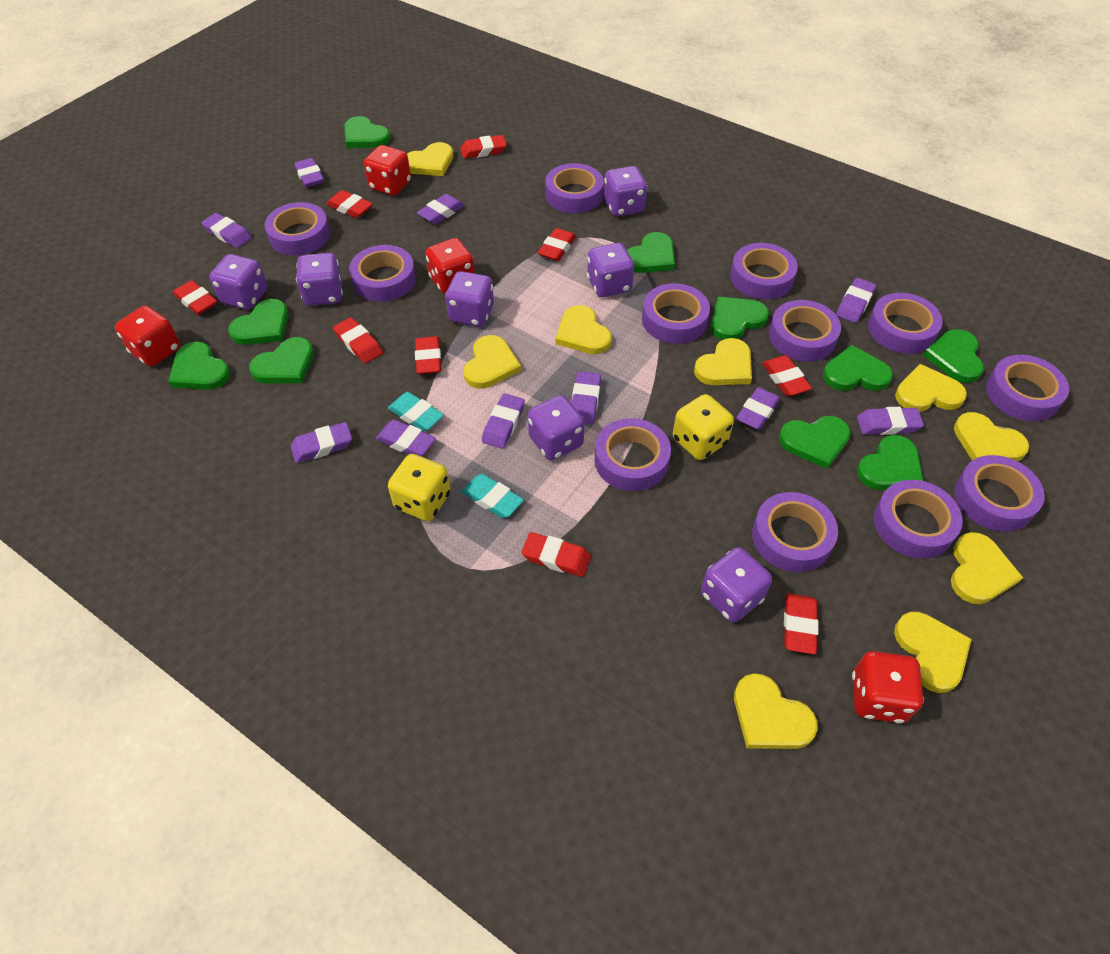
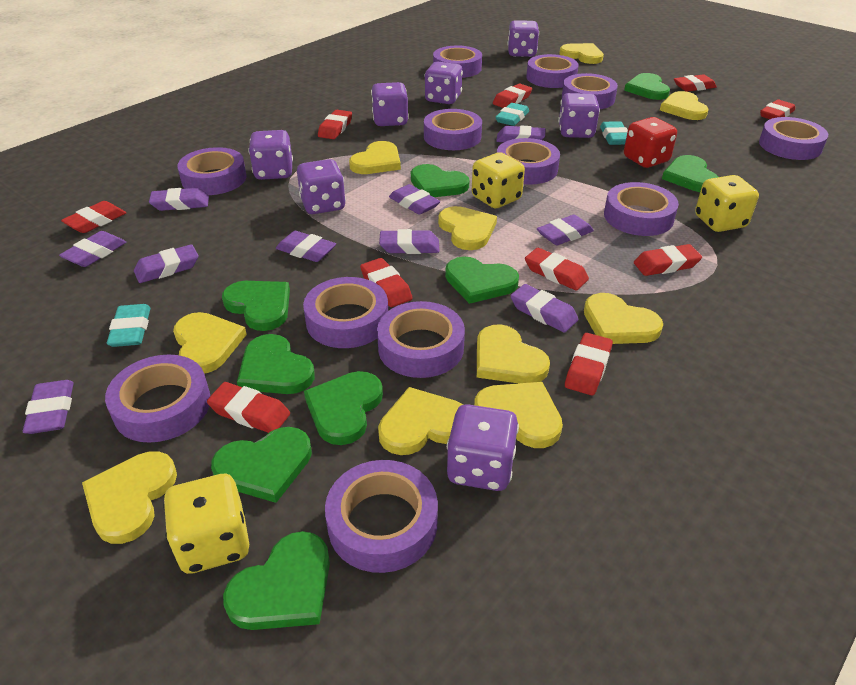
green heart: 10 -> 9
red dice: 4 -> 1
red eraser: 9 -> 10
turquoise eraser: 2 -> 3
yellow dice: 2 -> 3
yellow heart: 9 -> 10

